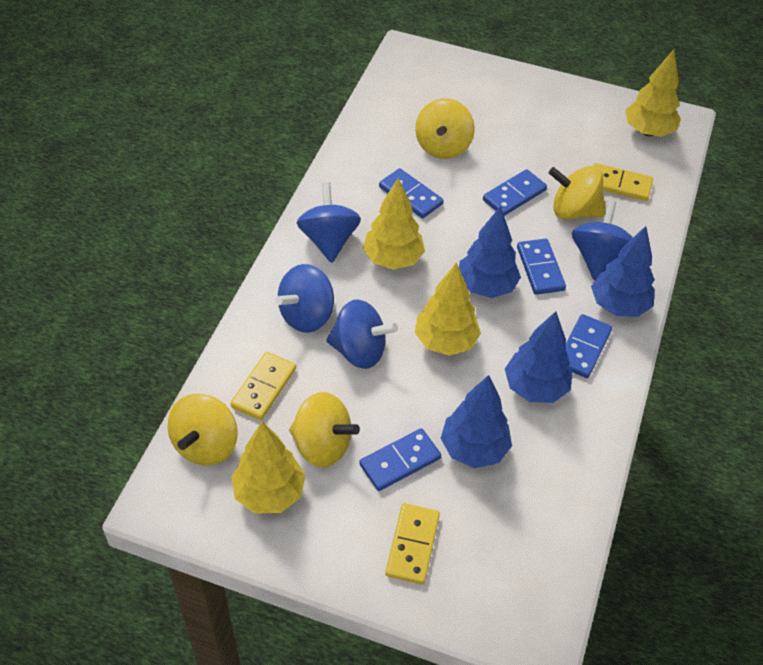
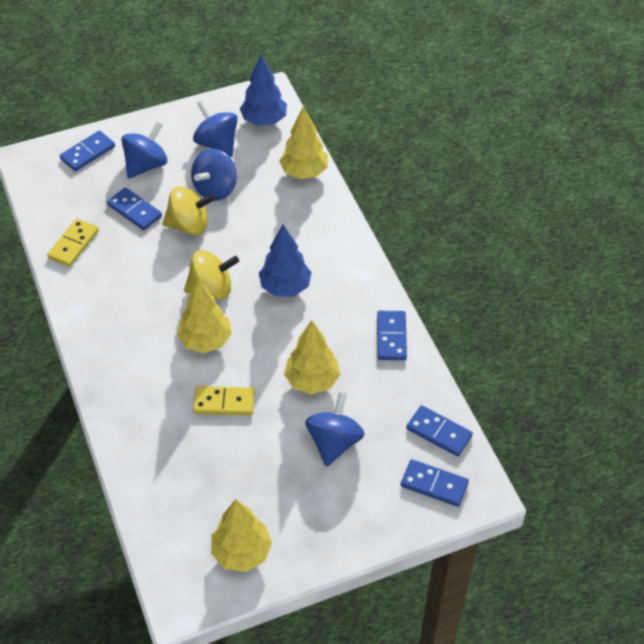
blue tree: 4 -> 2
yellow domino: 3 -> 2
yellow spinning top: 4 -> 2

